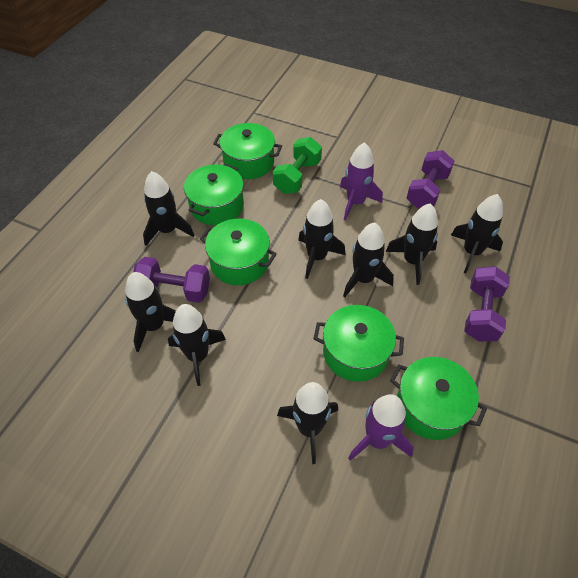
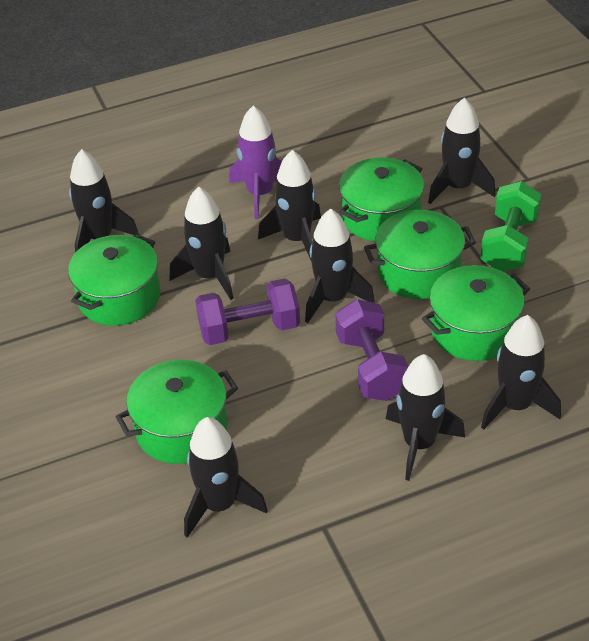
purple dumbbell: 3 -> 2
purple rocket: 2 -> 1

